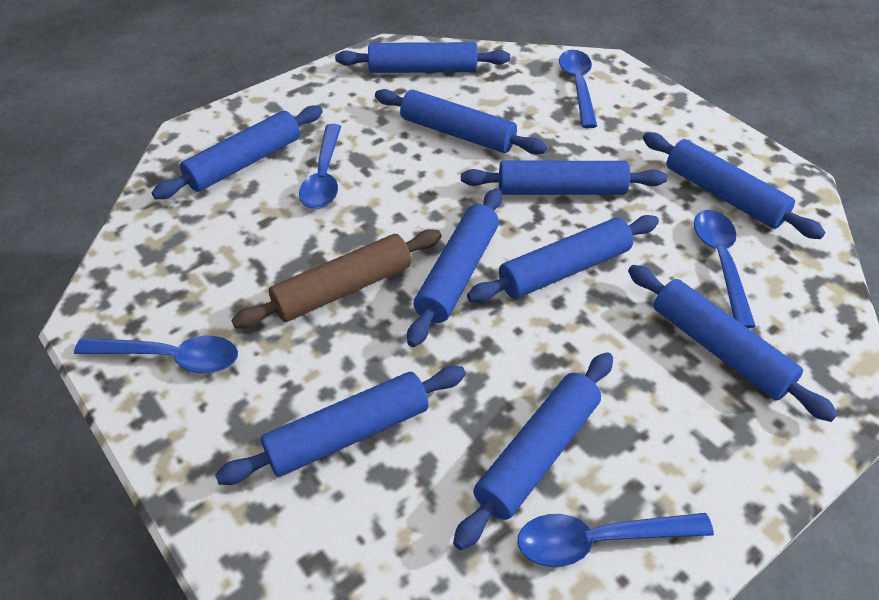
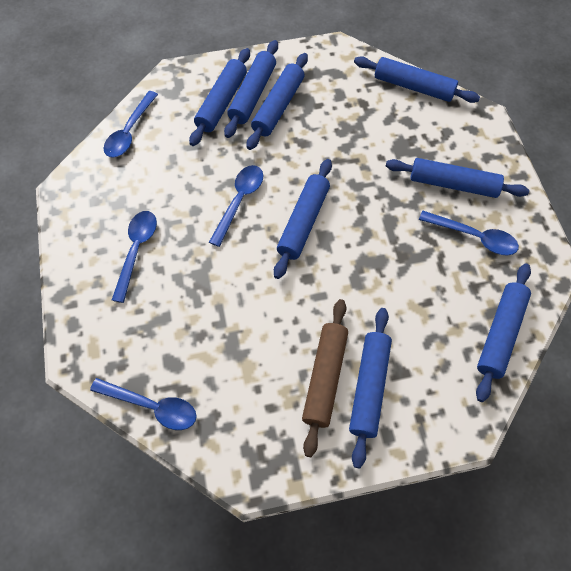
blue rolling pin: 10 -> 8

